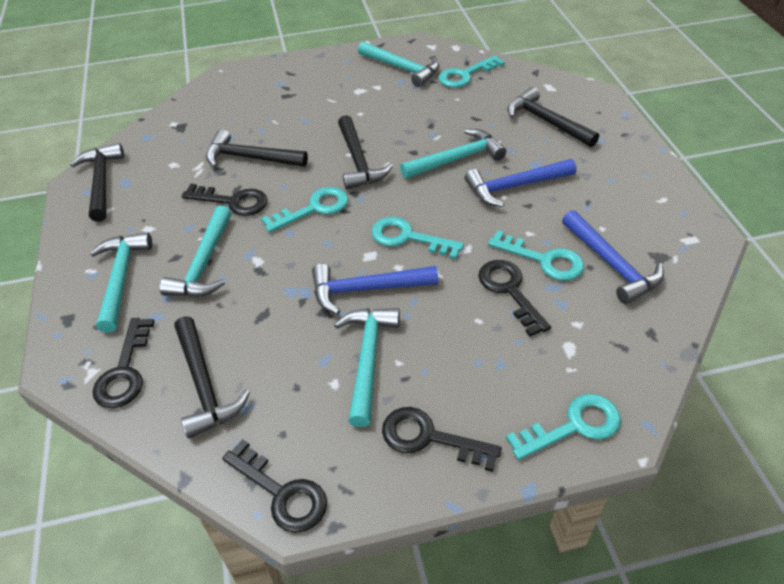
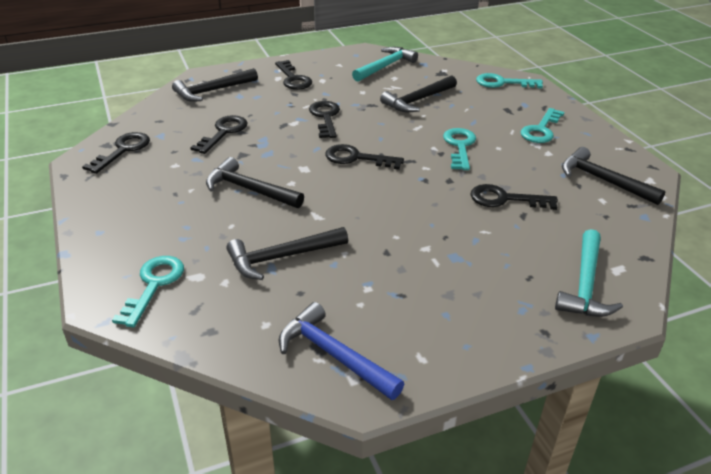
black key: 5 -> 6
blue hammer: 3 -> 1
turquoise hammer: 5 -> 2
turquoise key: 5 -> 4

